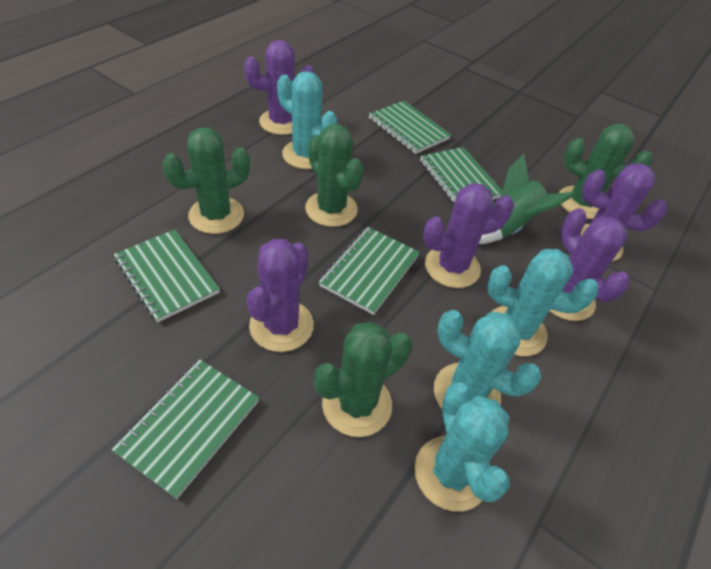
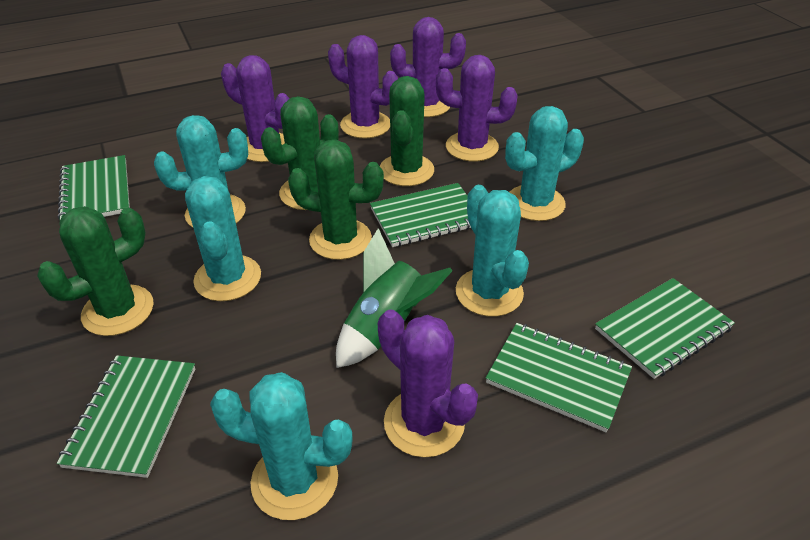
turquoise cactus: 4 -> 5

